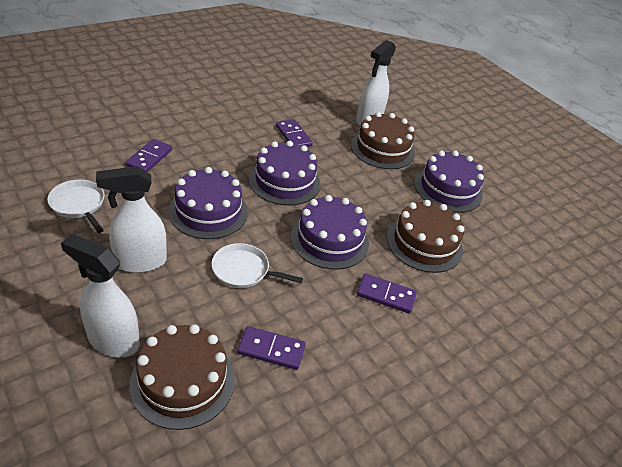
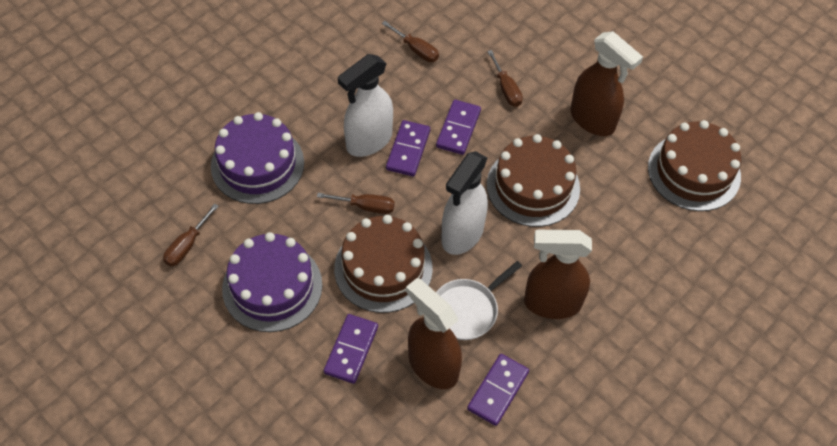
brown screwdriver: 0 -> 4
brown spray bottle: 0 -> 3
purple cake: 4 -> 2
white pan: 2 -> 1
white spray bottle: 3 -> 2

